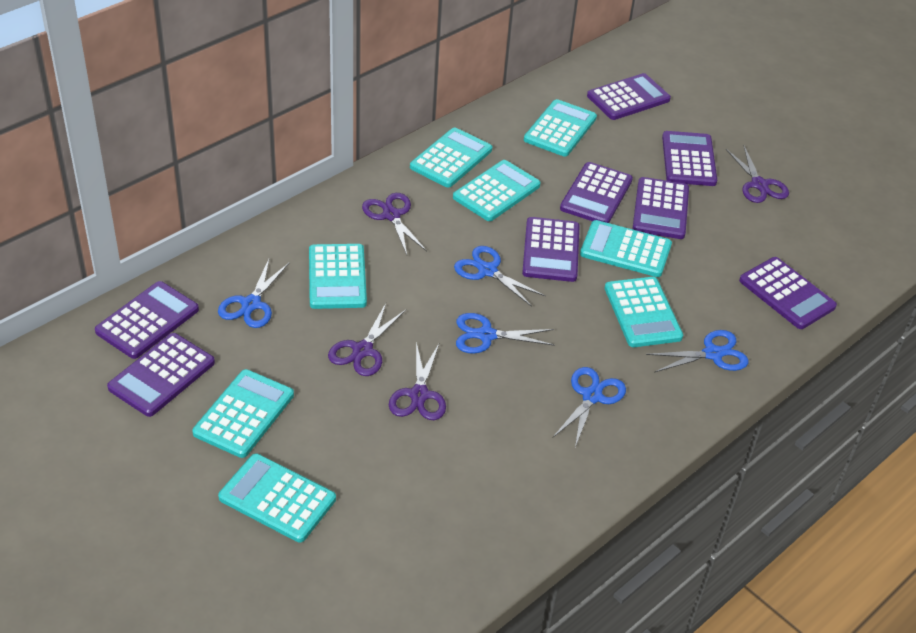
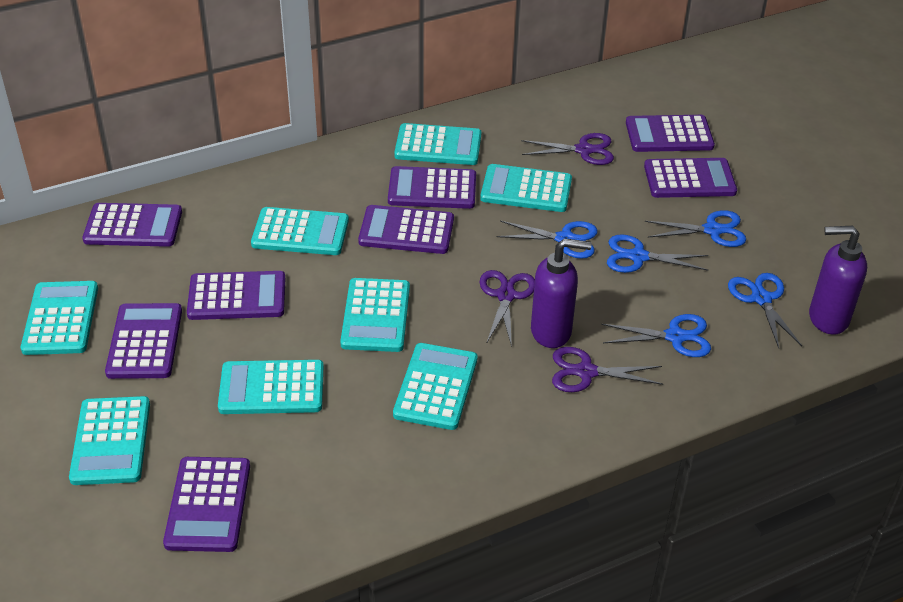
purple scissors: 4 -> 3
purple soap dispenser: 0 -> 2

